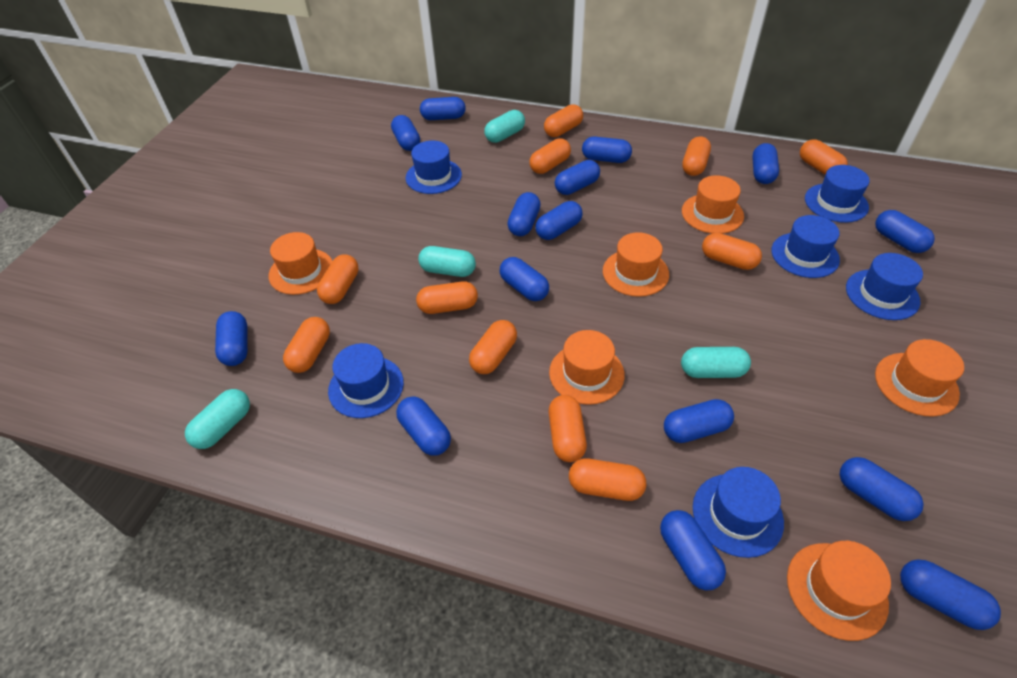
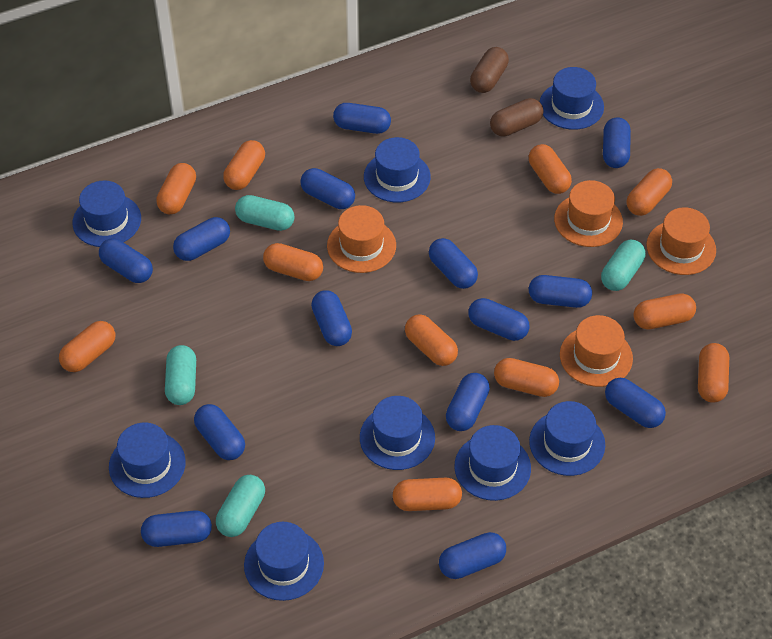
blue capsule: 15 -> 14
blue hat: 6 -> 8
brown capsule: 0 -> 2
orange hat: 6 -> 4

